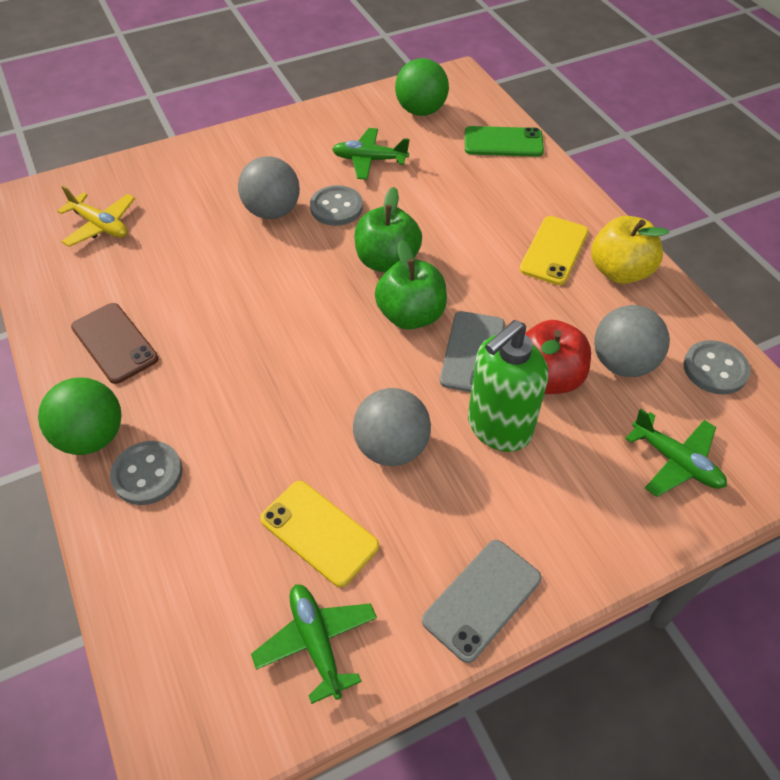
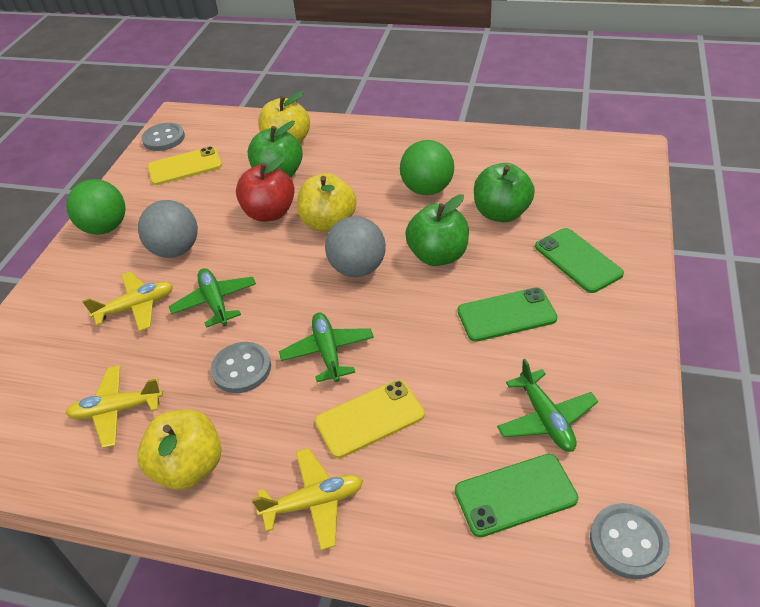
brown phone: 1 -> 0
green apple: 2 -> 3
green phone: 1 -> 3
green soap dispenser: 1 -> 0
grey ball: 3 -> 2
grey phone: 2 -> 0
yellow apple: 1 -> 3
yellow plane: 1 -> 3

